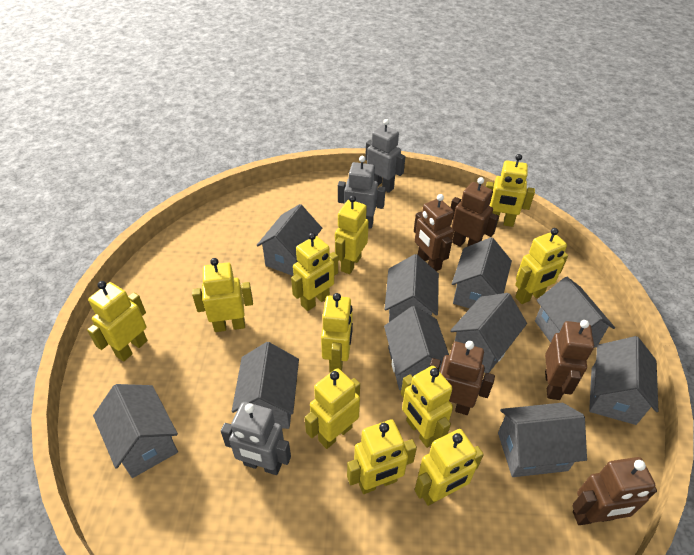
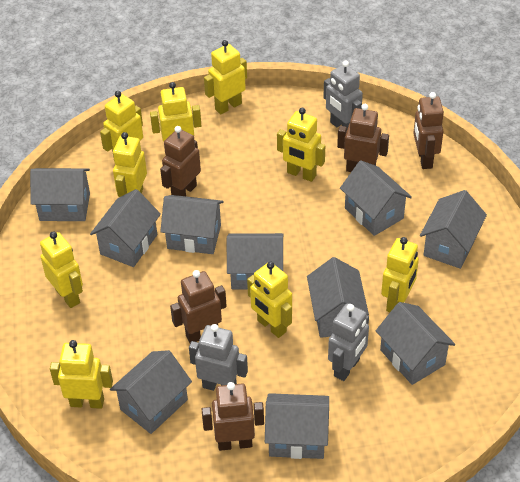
yellow robot: 11 -> 9

